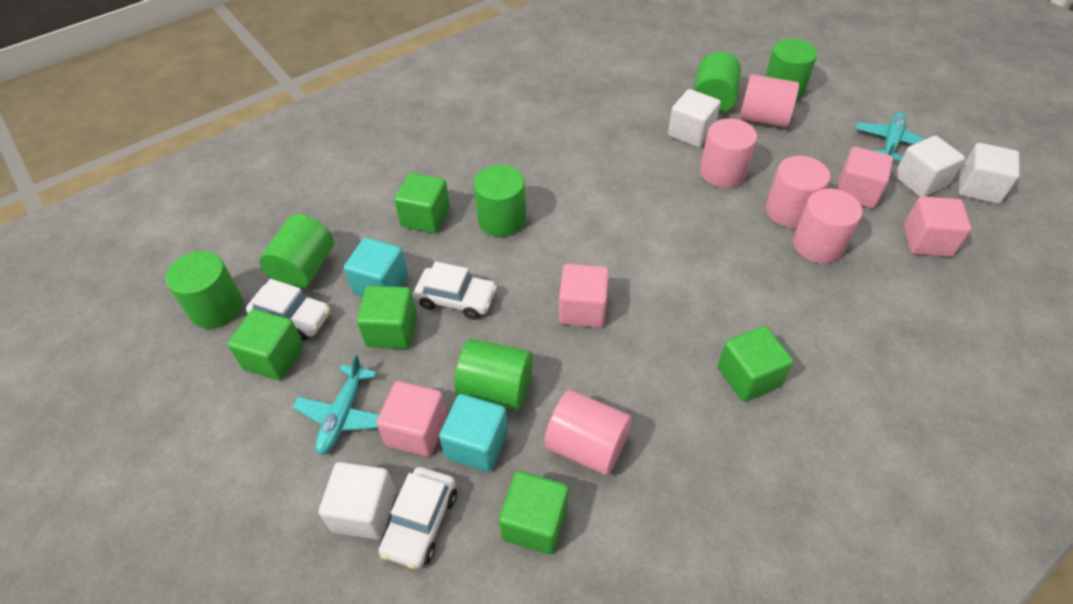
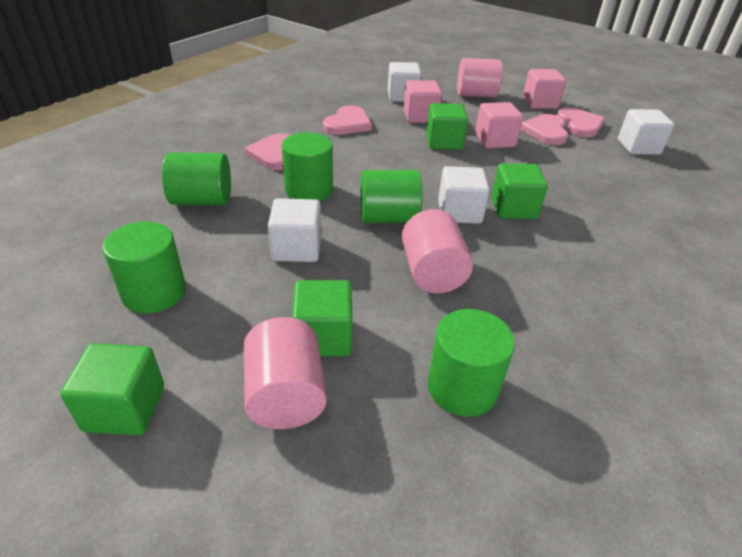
green cube: 5 -> 4
green cylinder: 6 -> 5
pink cube: 4 -> 3
pink cylinder: 5 -> 3
pink heart: 0 -> 4
turquoise cube: 2 -> 0
turquoise plane: 2 -> 0
white car: 3 -> 0

